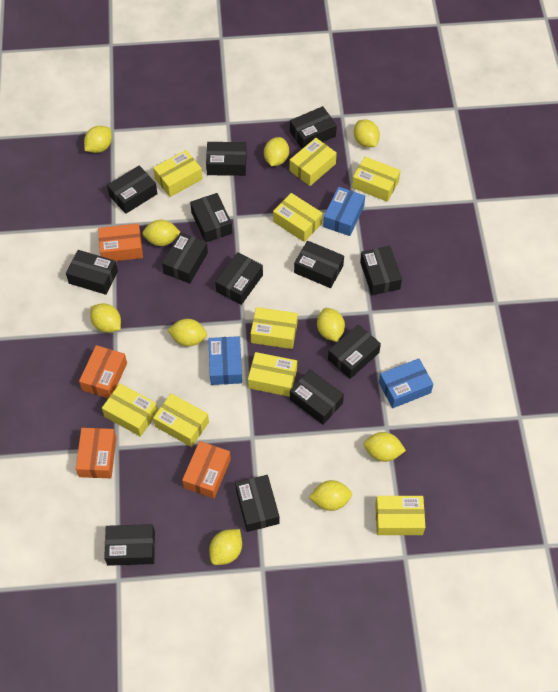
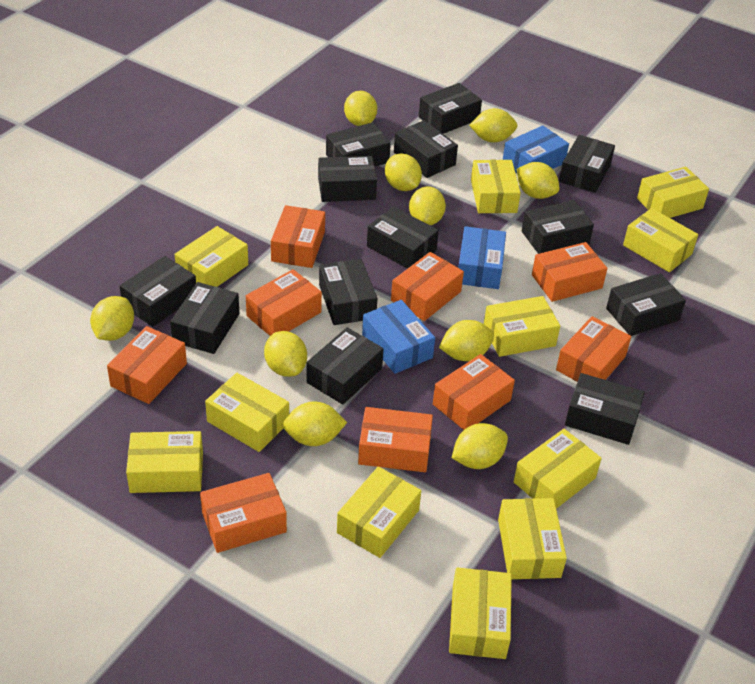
orange box: 4 -> 9
yellow box: 9 -> 11

